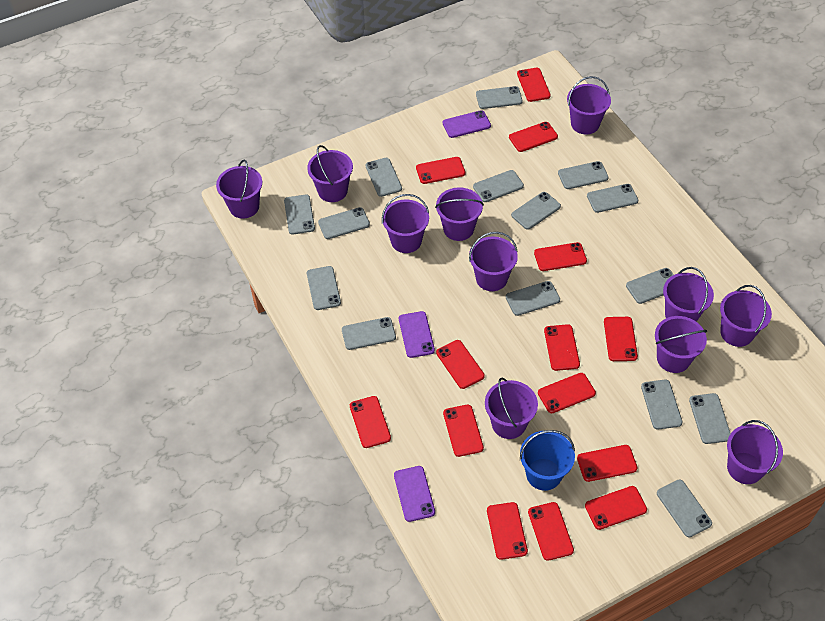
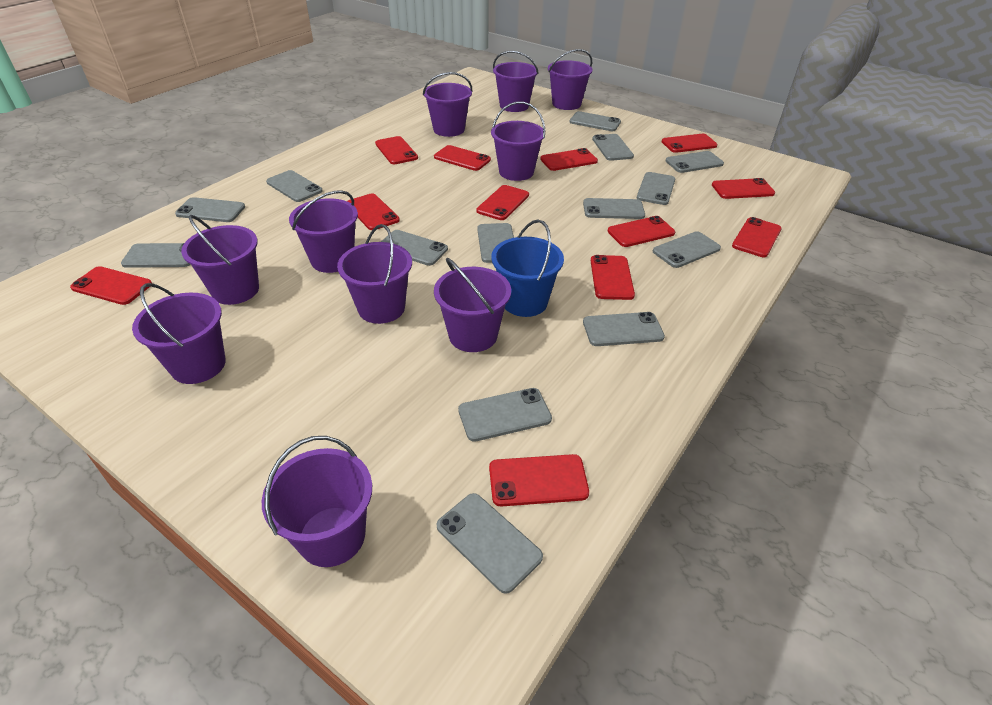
grey phone: 15 -> 14
purple bucket: 11 -> 10
purple phone: 3 -> 0
red phone: 14 -> 12

